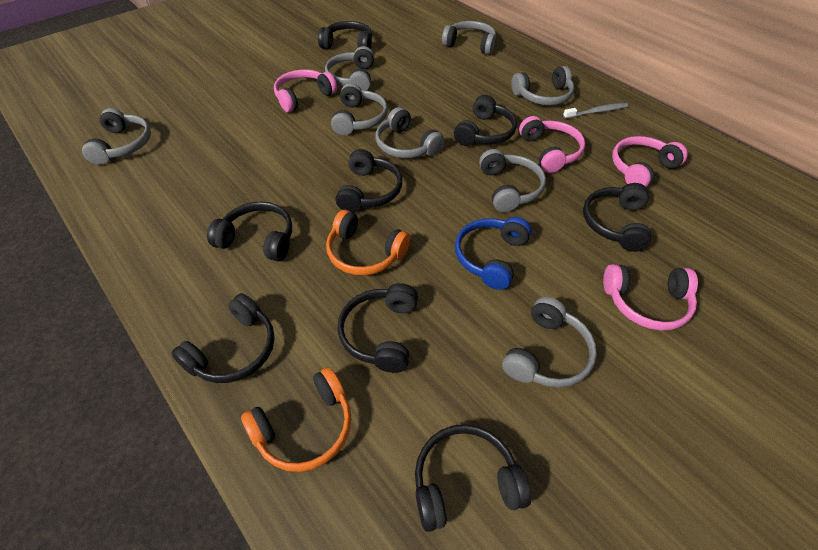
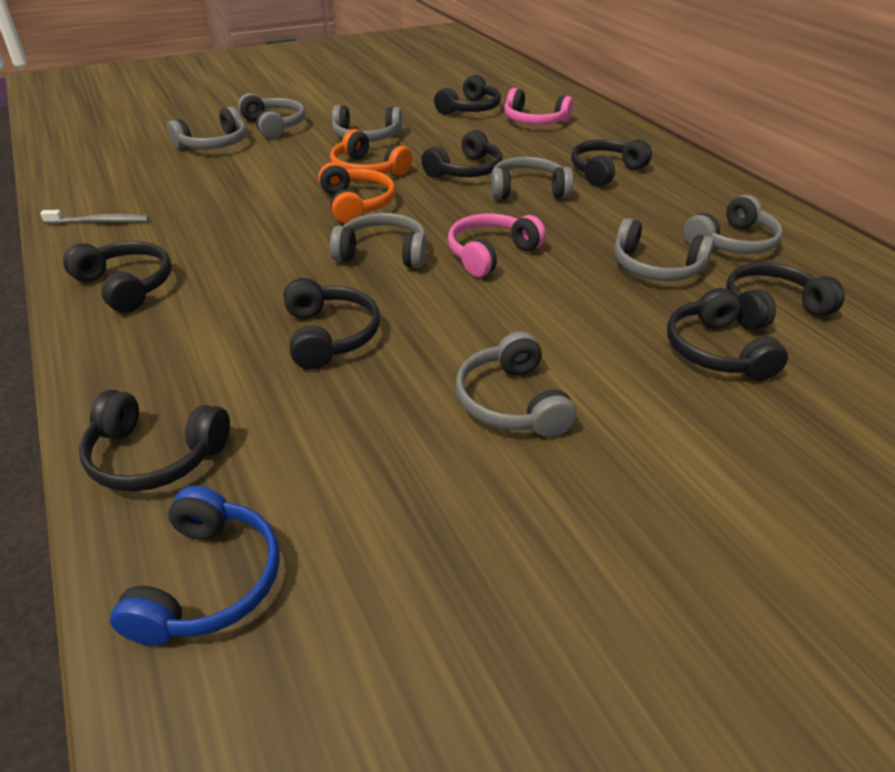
pink headphones: 4 -> 2

